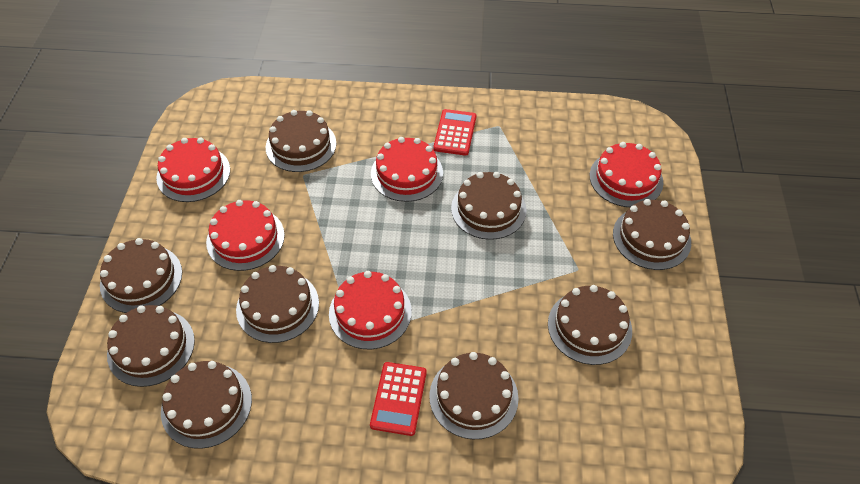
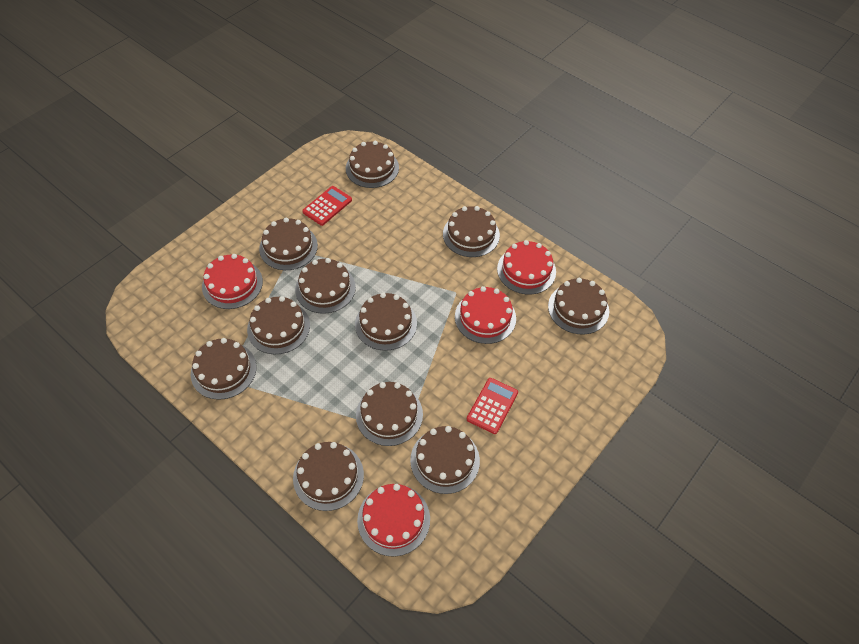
brown cake: 9 -> 11
red cake: 5 -> 4

